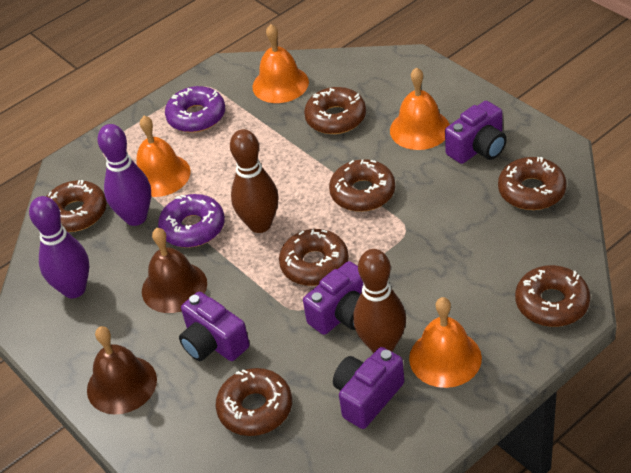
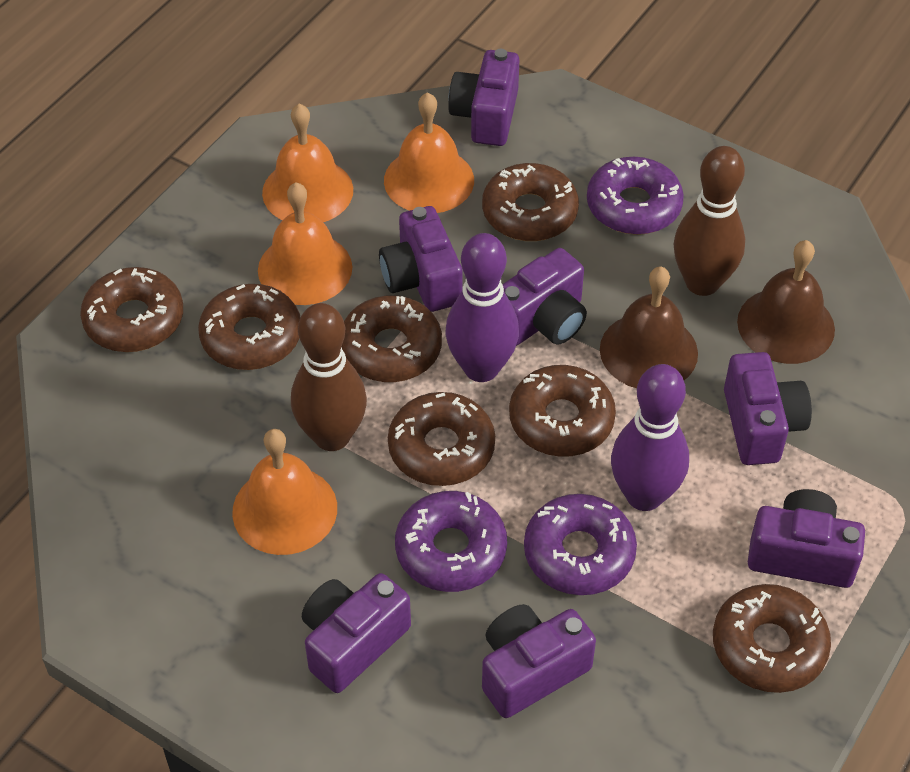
purple camera: 4 -> 7
purple donut: 2 -> 3

